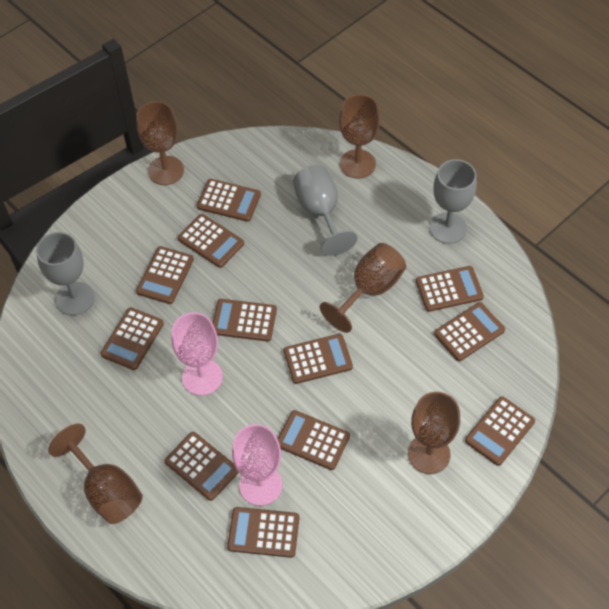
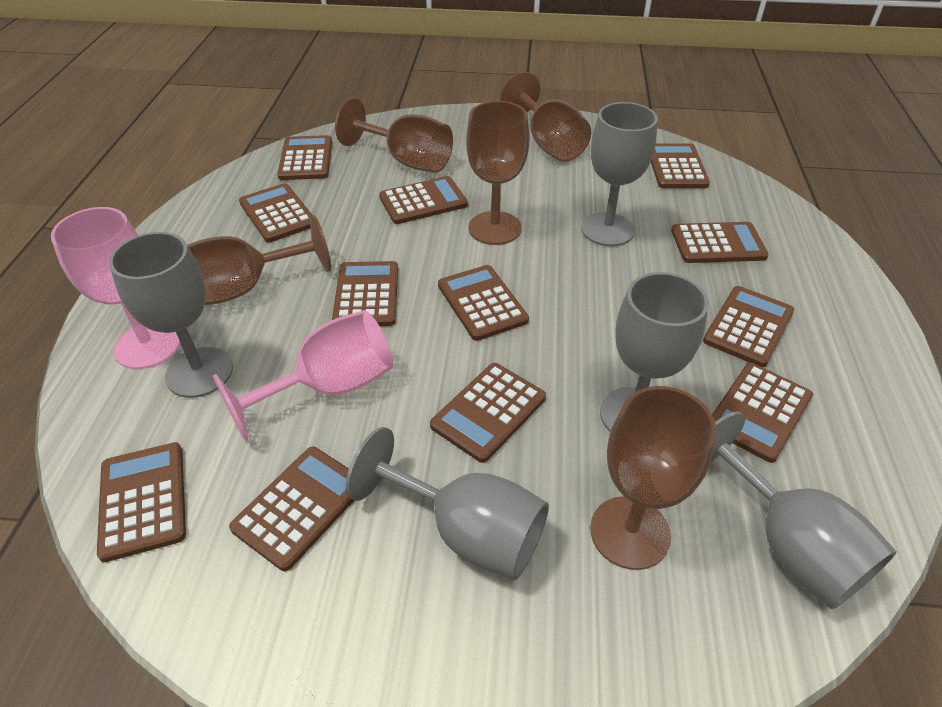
grey goblet: 3 -> 5

